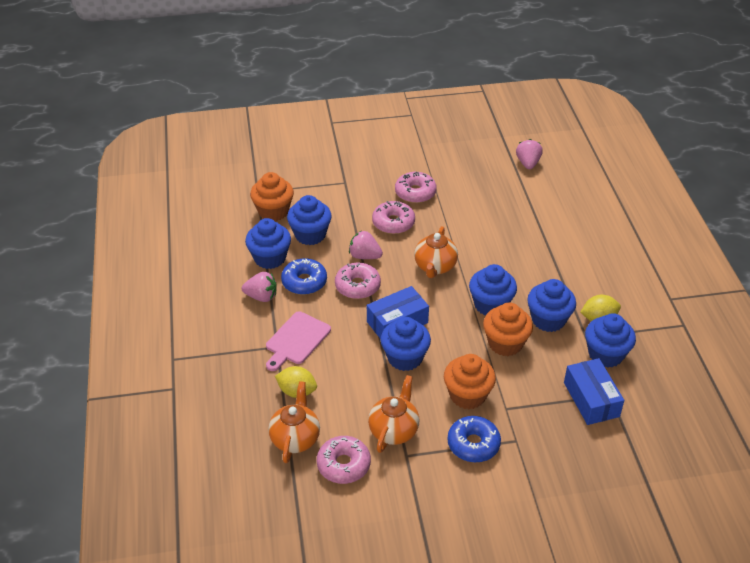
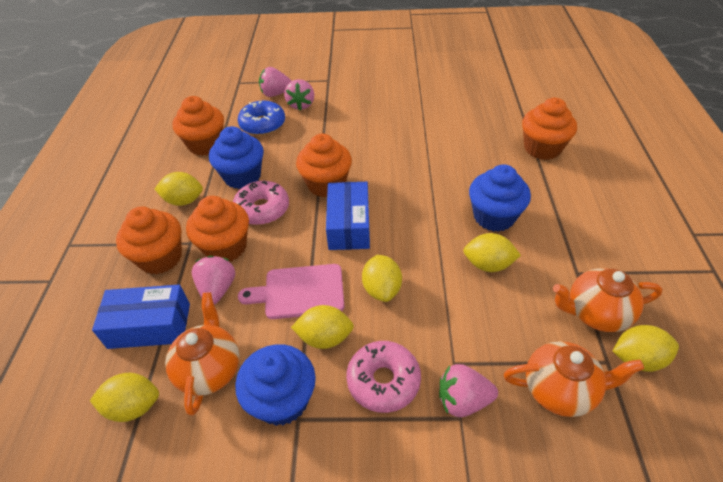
blue cupcake: 6 -> 3
blue donut: 2 -> 1
orange cupcake: 3 -> 5
pink donut: 4 -> 2
pink strawberry: 3 -> 4
yellow lemon: 2 -> 6

